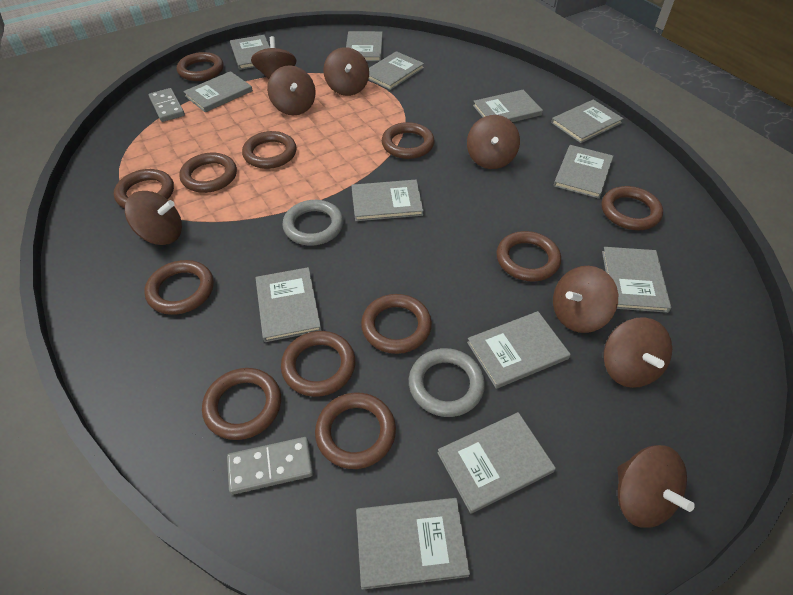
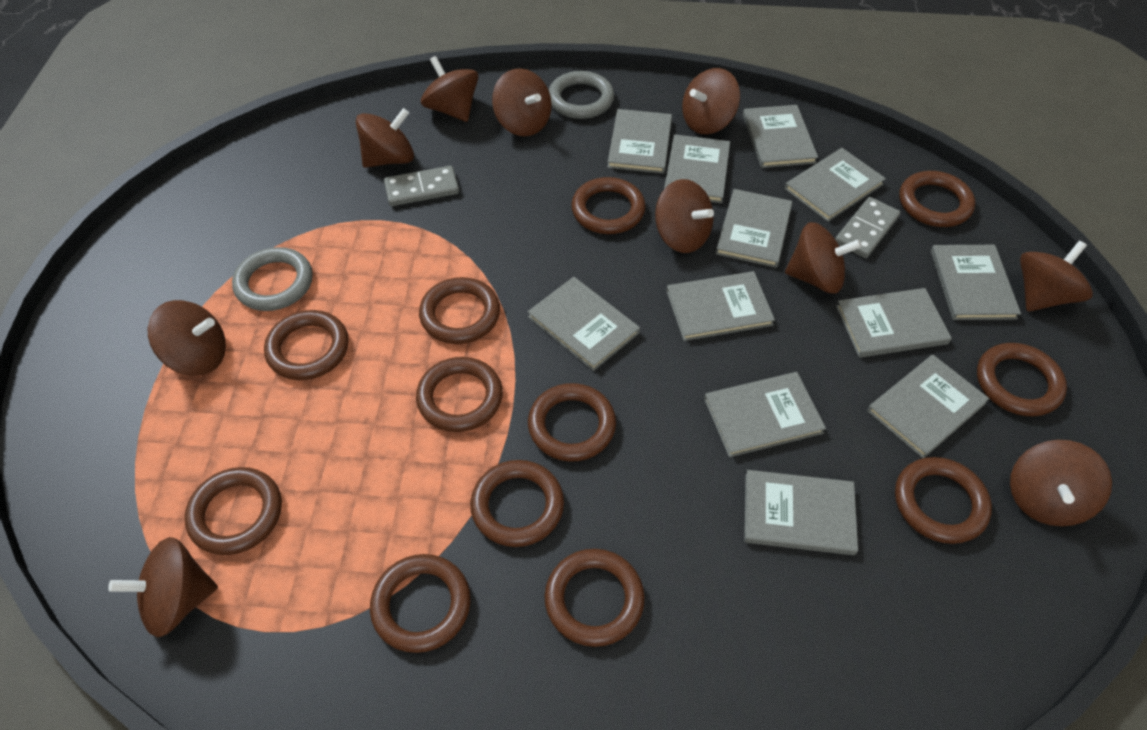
brown spinning top: 8 -> 10
grey book: 13 -> 12

